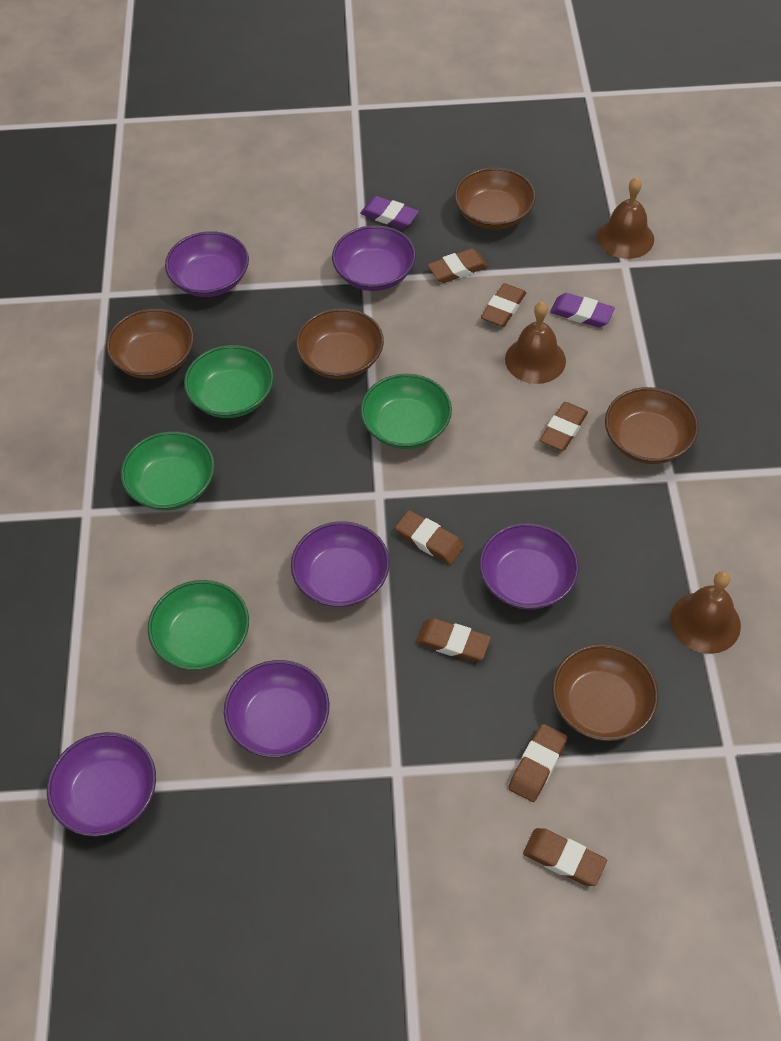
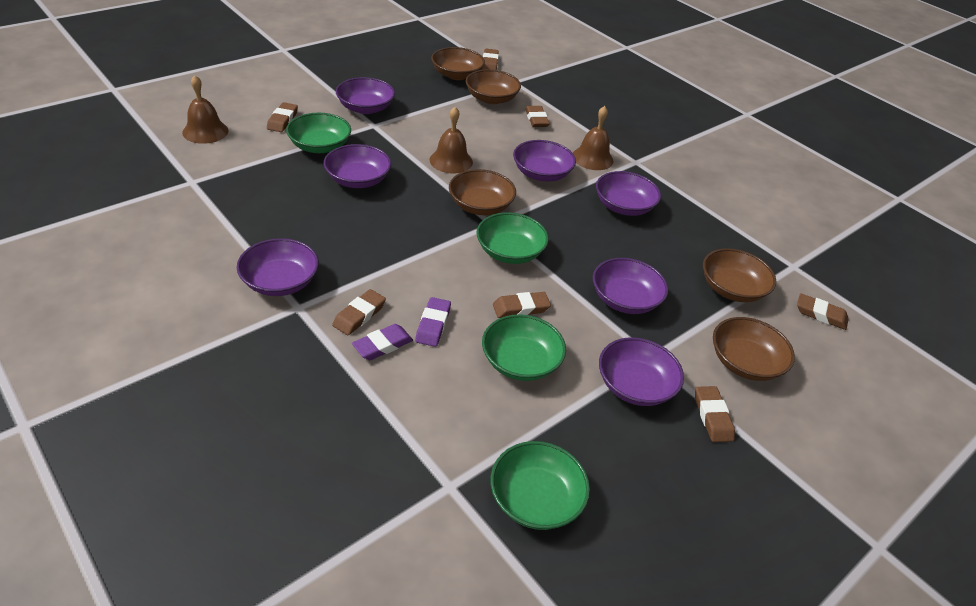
purple bowl: 6 -> 7

